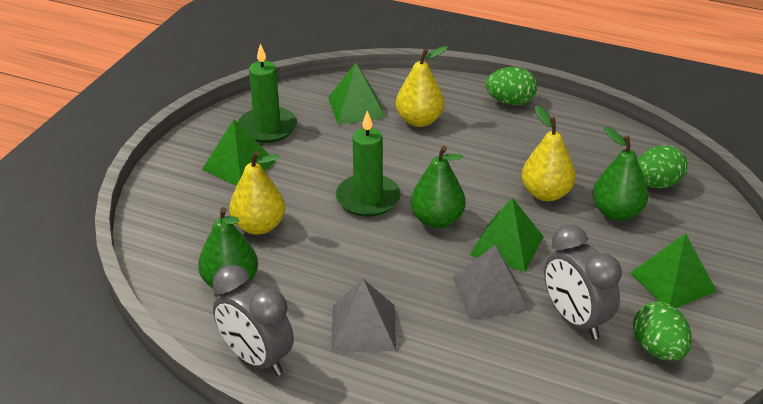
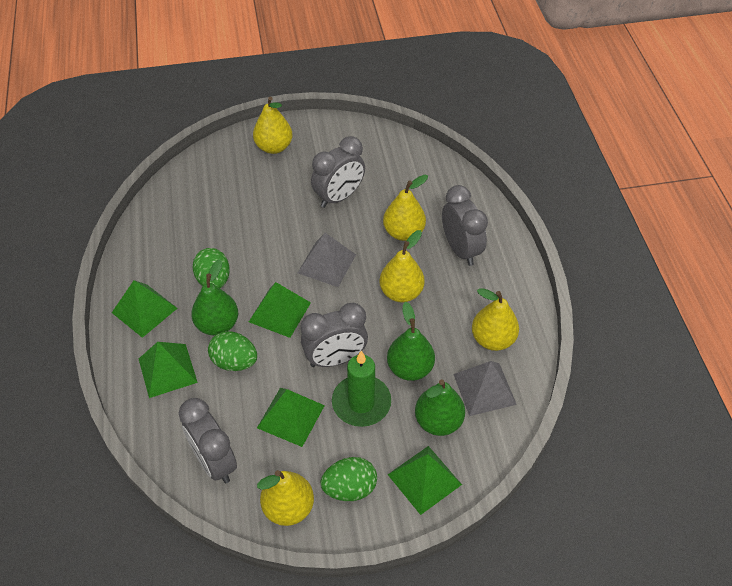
green candle: 2 -> 1
green pyramid: 4 -> 5
grey clock: 2 -> 4
yellow pear: 3 -> 5

